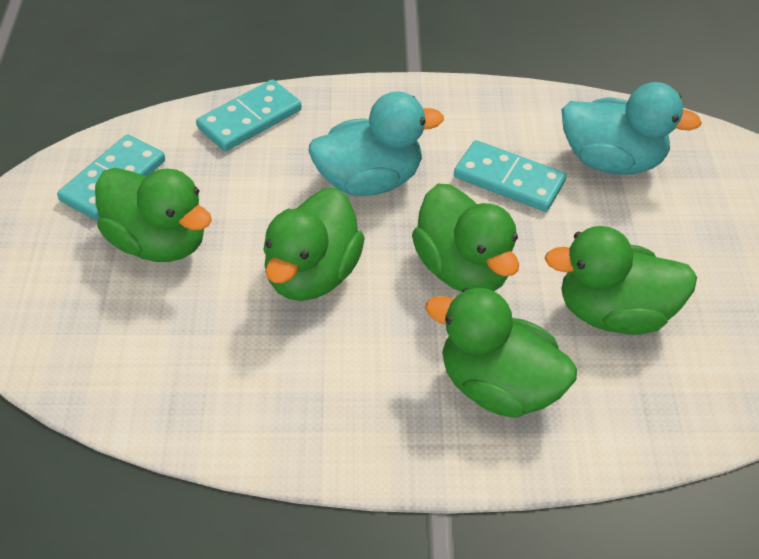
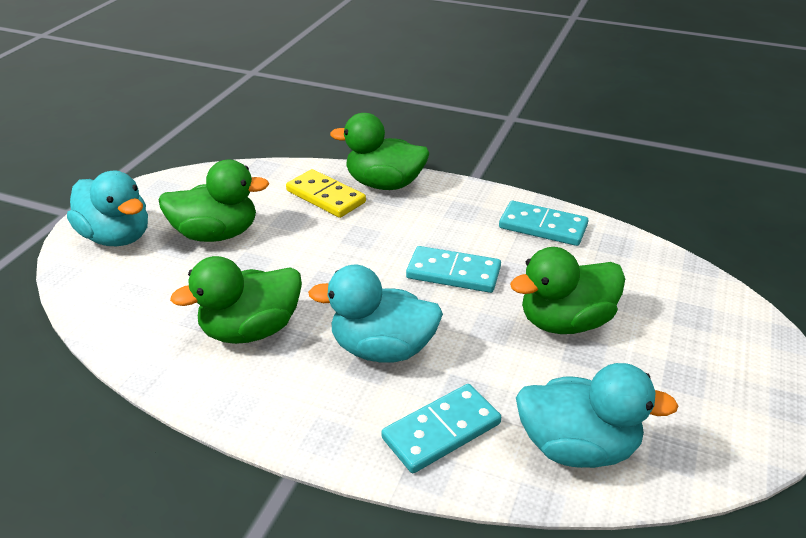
green duck: 5 -> 4
turquoise duck: 2 -> 3
yellow domino: 0 -> 1

